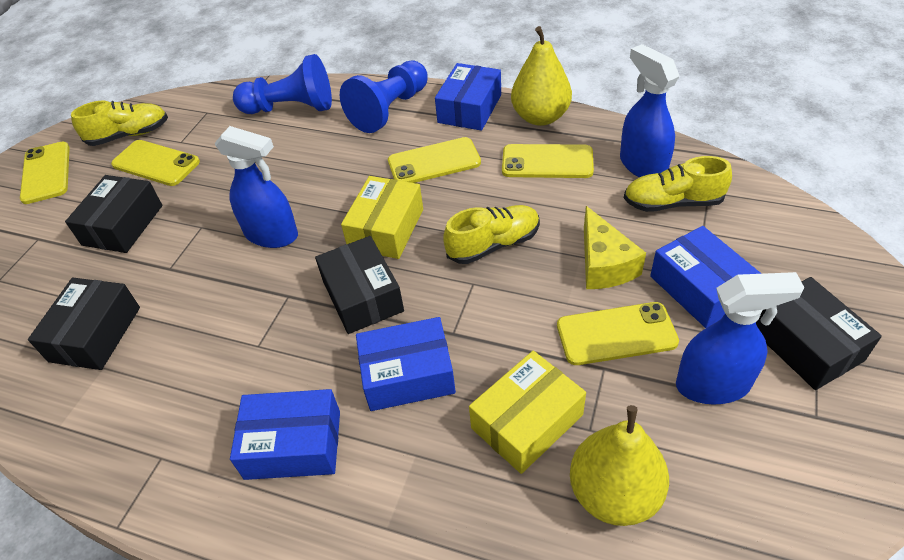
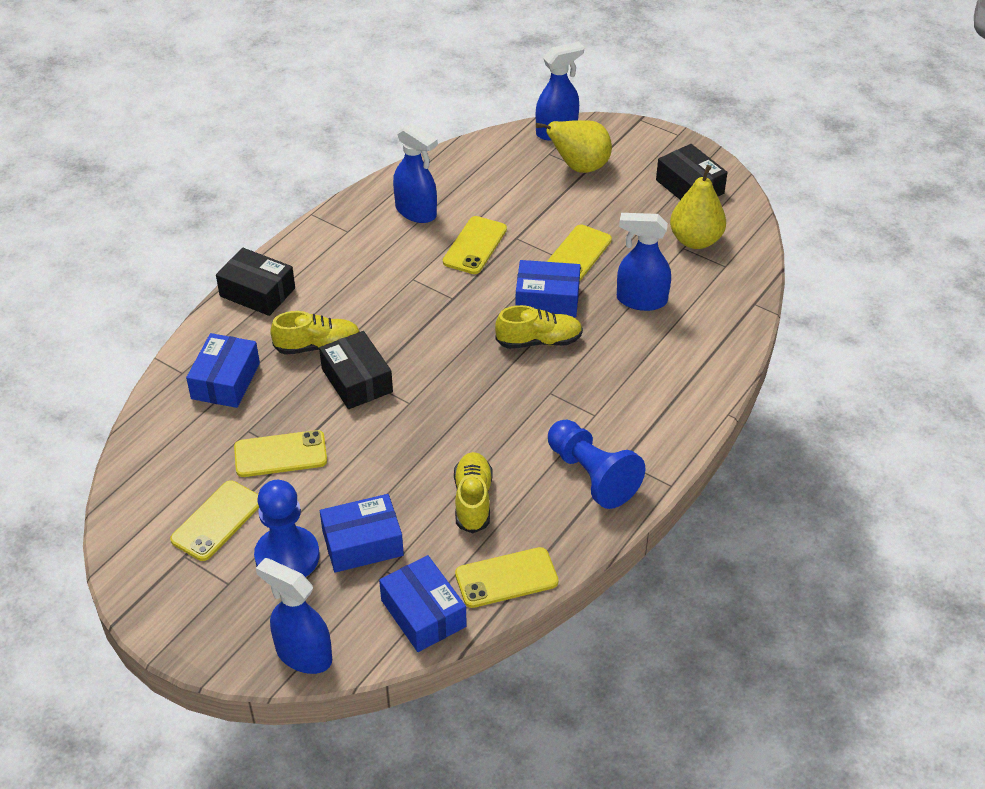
black box: 4 -> 3
blue spray bottle: 3 -> 4
yellow box: 2 -> 0
yellow cheese: 1 -> 0

